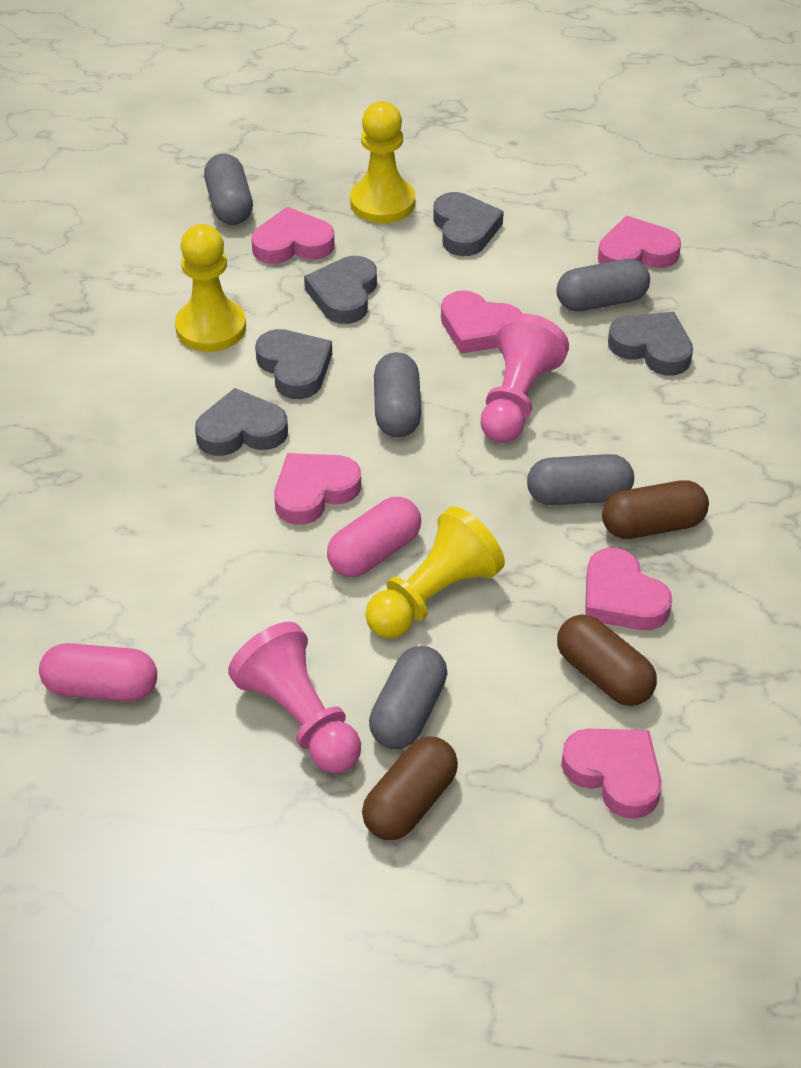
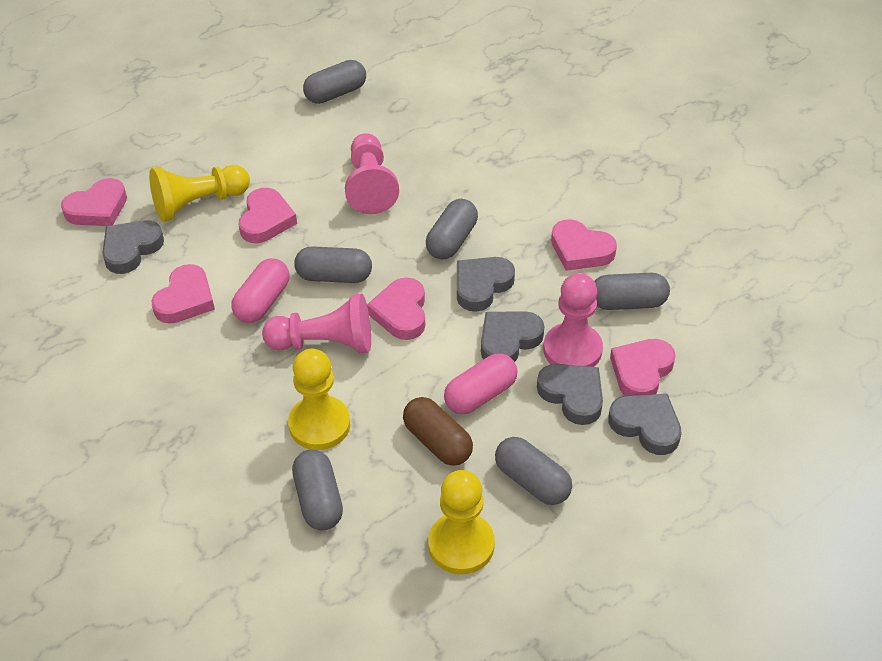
brown capsule: 3 -> 1
grey capsule: 5 -> 6
pink pawn: 2 -> 3

